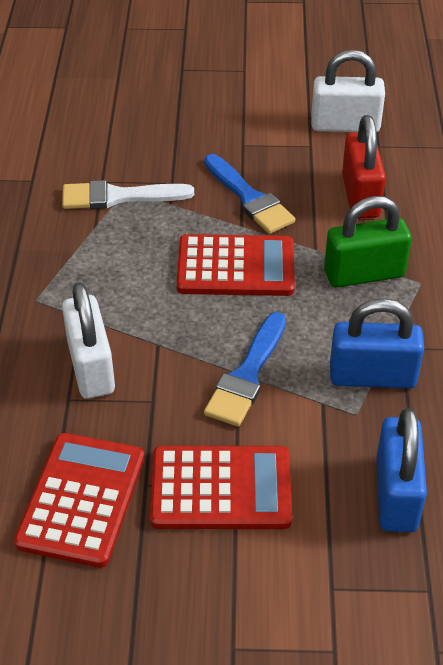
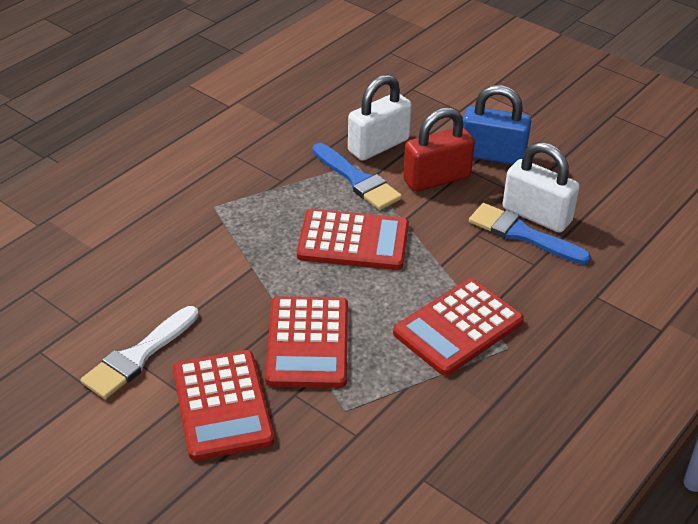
blue padlock: 2 -> 1
green padlock: 1 -> 0
red calculator: 3 -> 4

